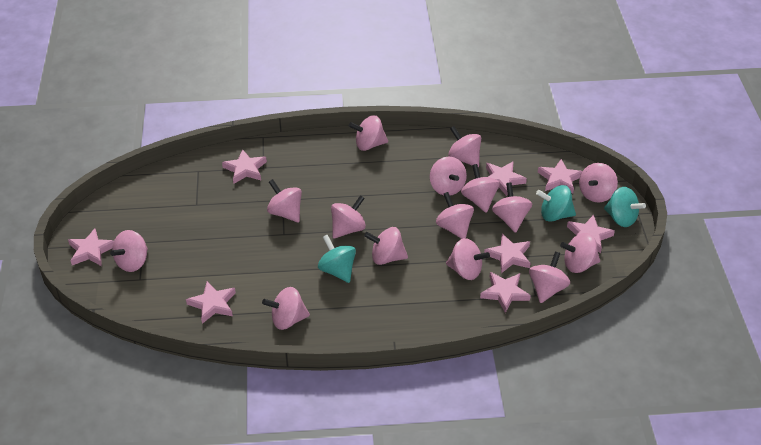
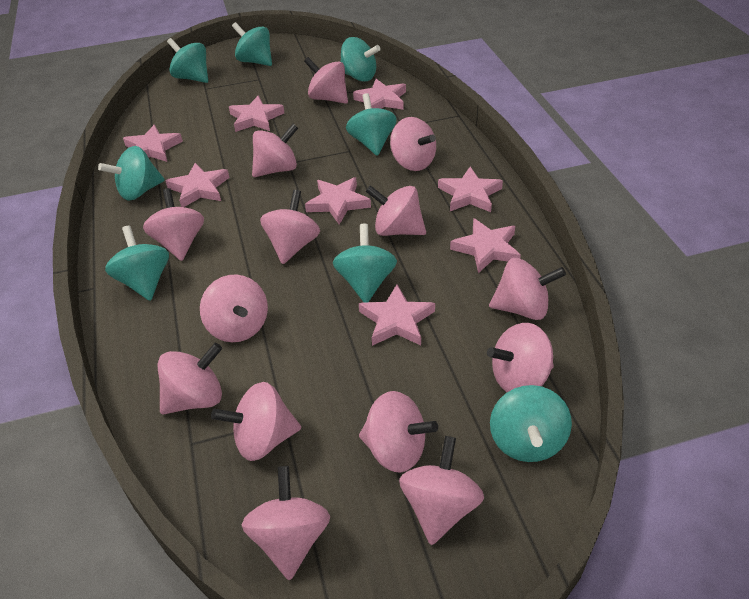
pink spinning top: 15 -> 14
turquoise spinning top: 3 -> 8

